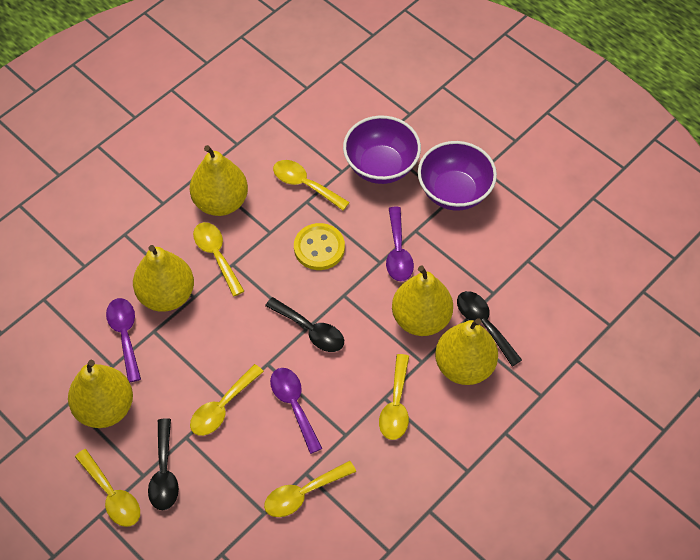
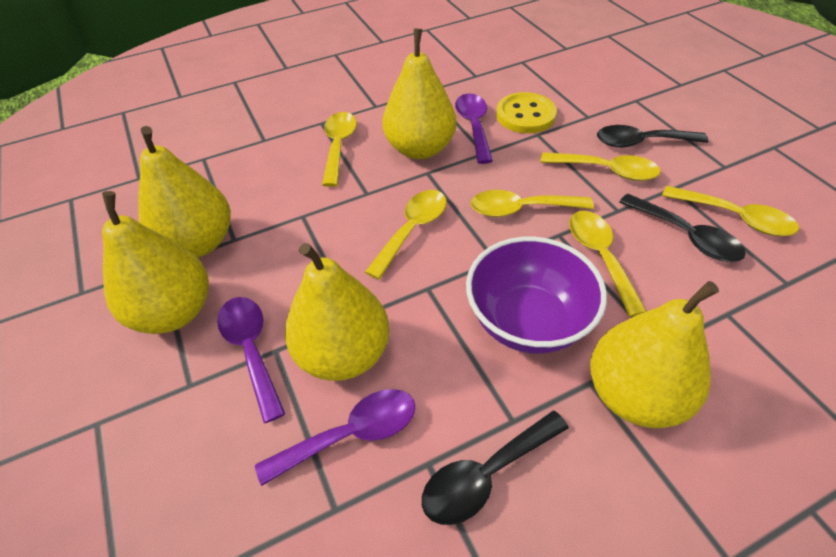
purple bowl: 2 -> 1

